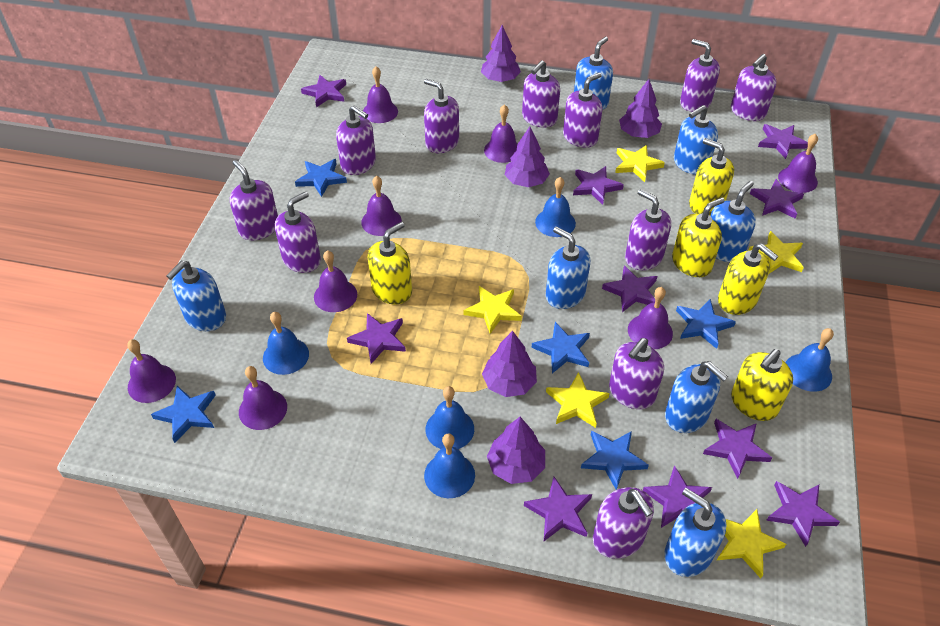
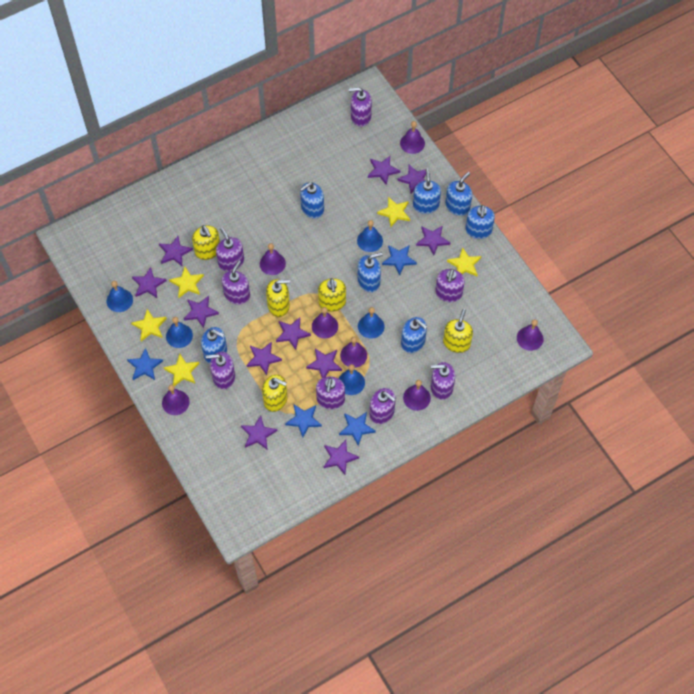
blue star: 5 -> 4
purple bell: 8 -> 7
purple soap dispenser: 11 -> 8
purple star: 10 -> 11
purple tree: 5 -> 0

